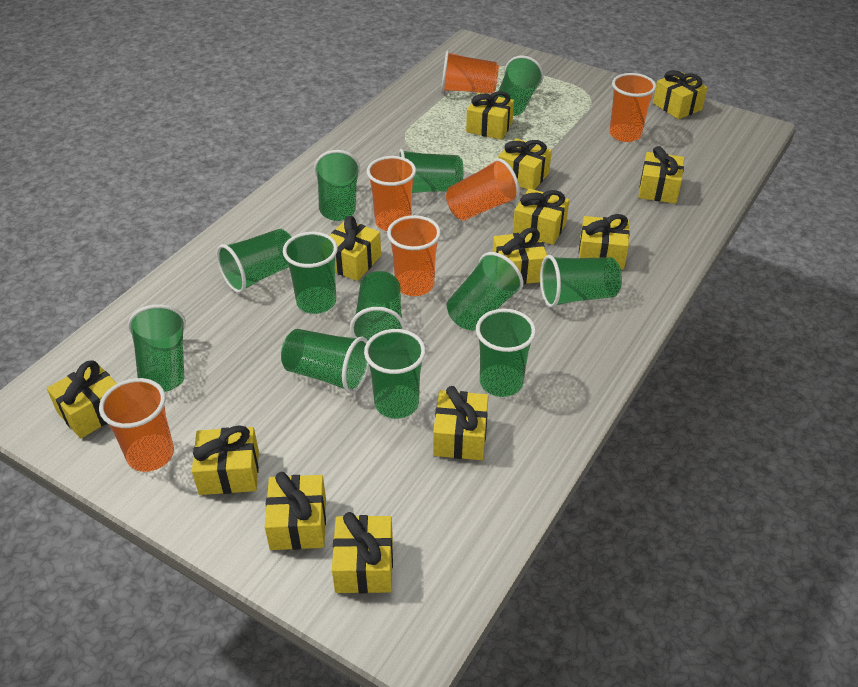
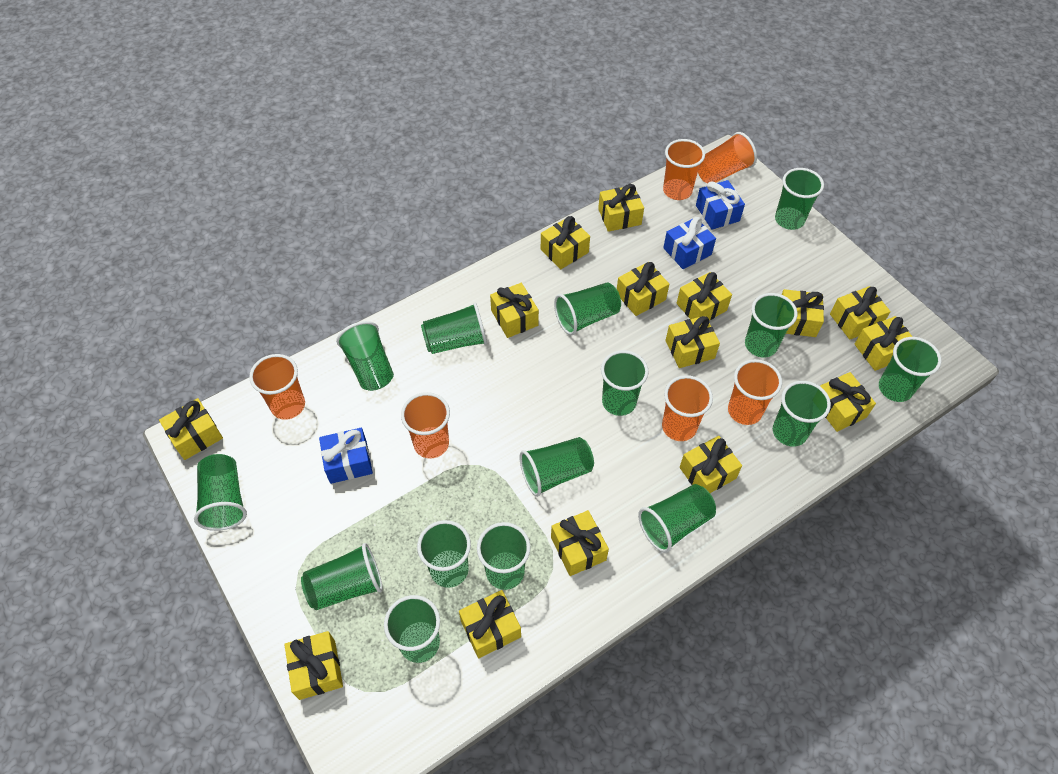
blue gift: 0 -> 3
green cup: 12 -> 15
yellow gift: 13 -> 15

